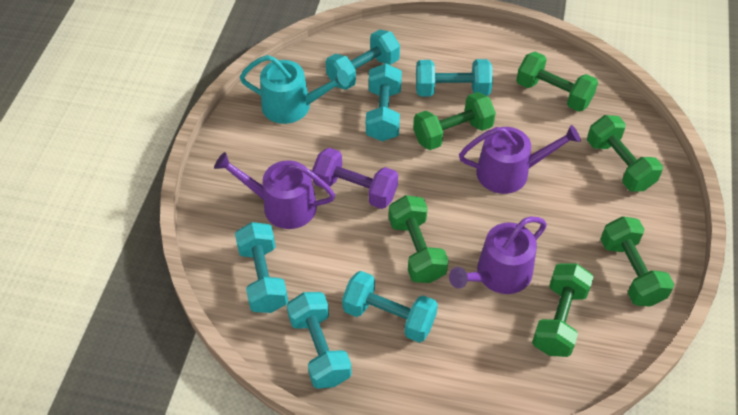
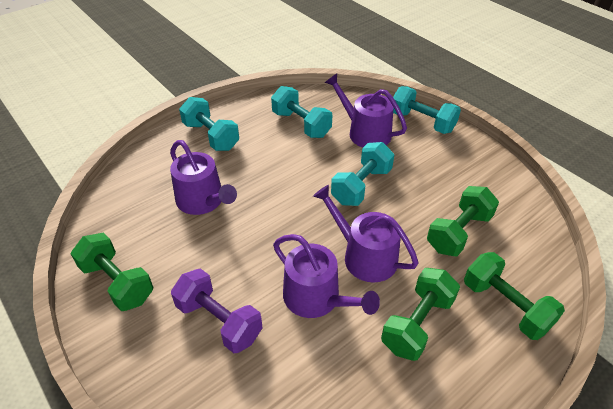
green dumbbell: 6 -> 4
purple watering can: 3 -> 4
turquoise dumbbell: 6 -> 4
turquoise watering can: 1 -> 0

